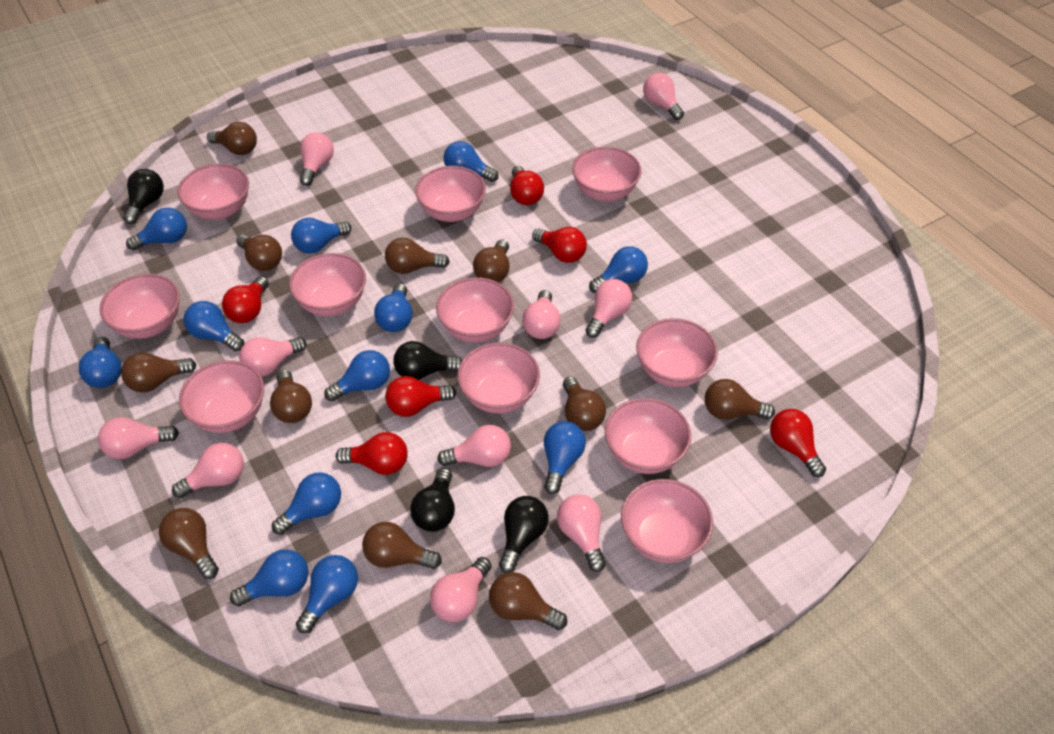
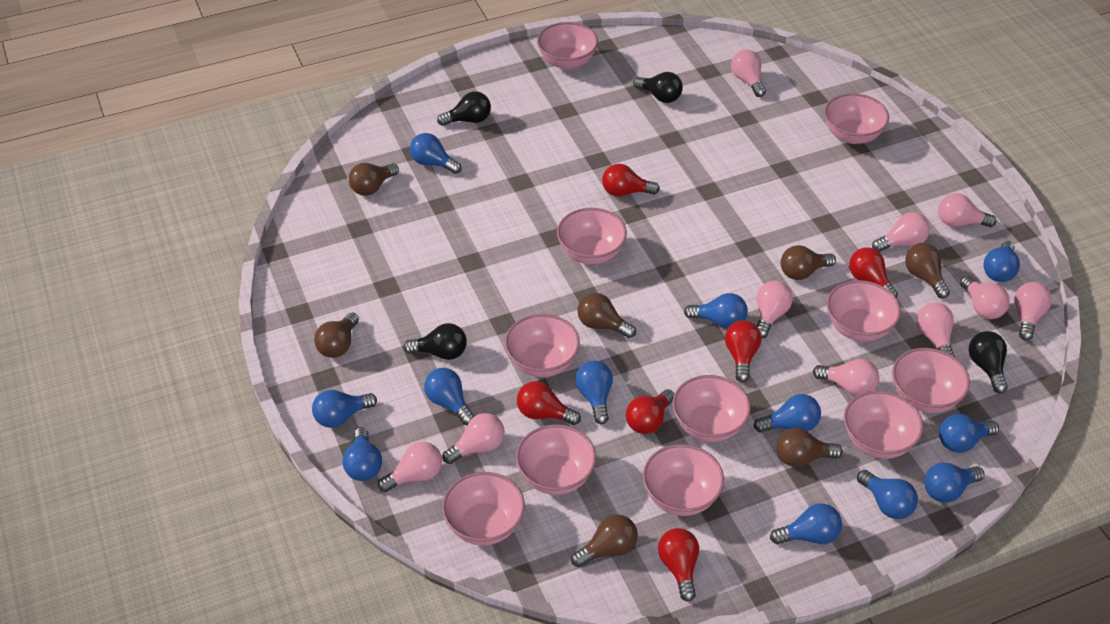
brown light bulb: 11 -> 7

